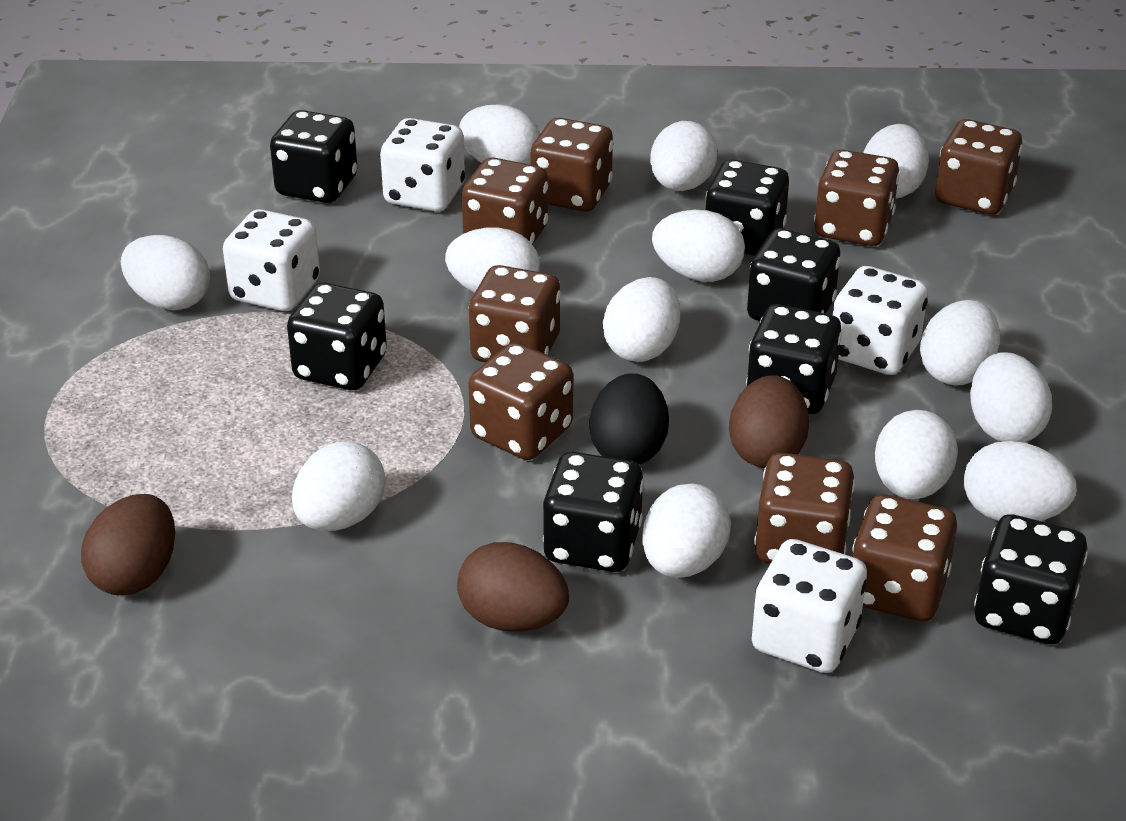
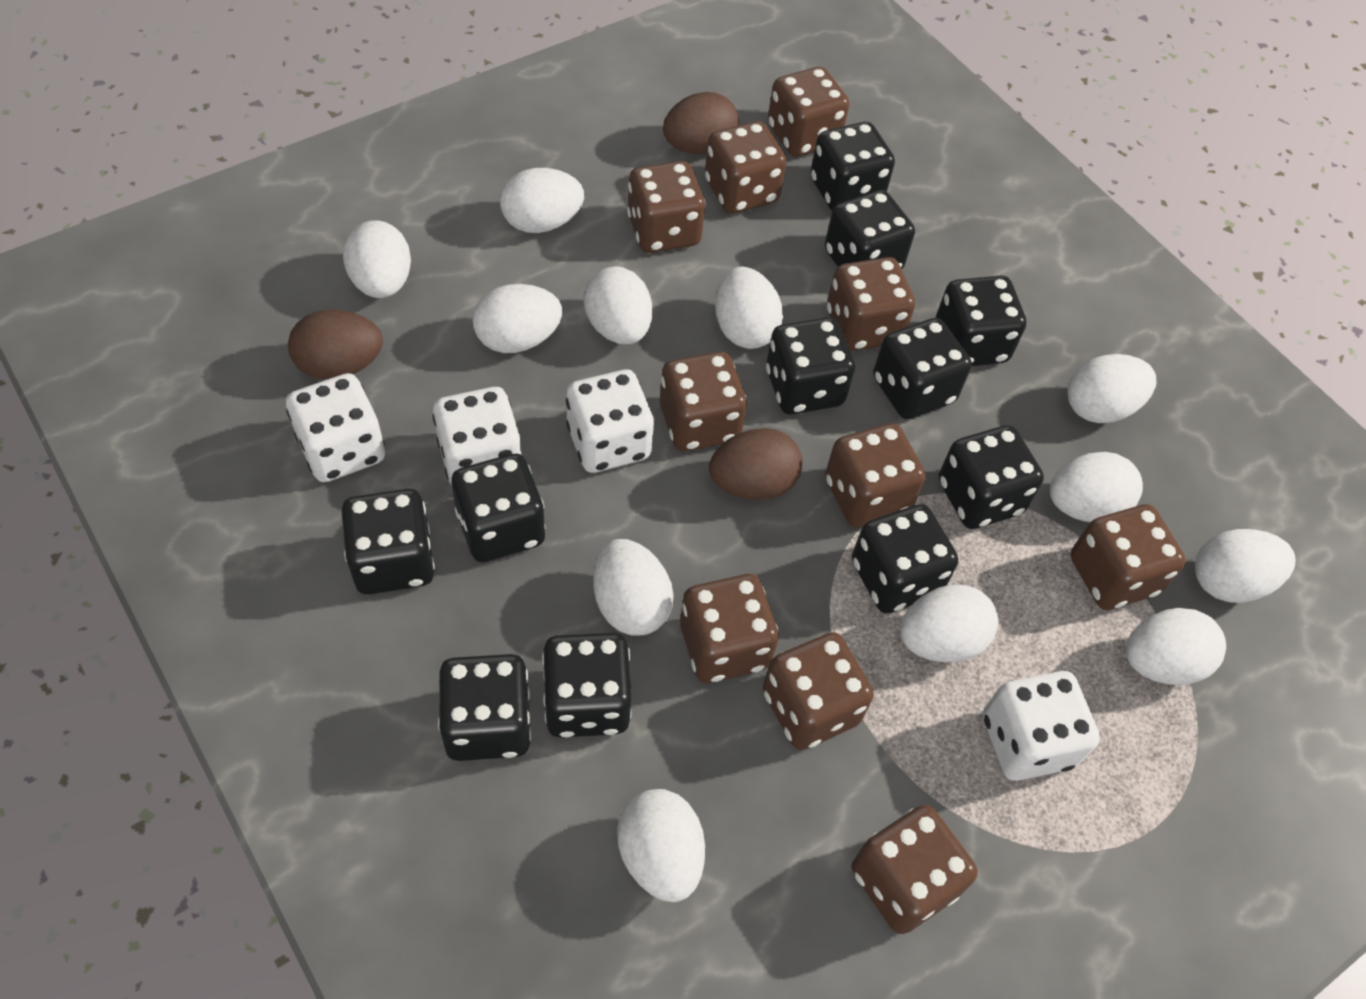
black dice: 7 -> 11
black egg: 1 -> 0
brown dice: 8 -> 10
white egg: 13 -> 12

